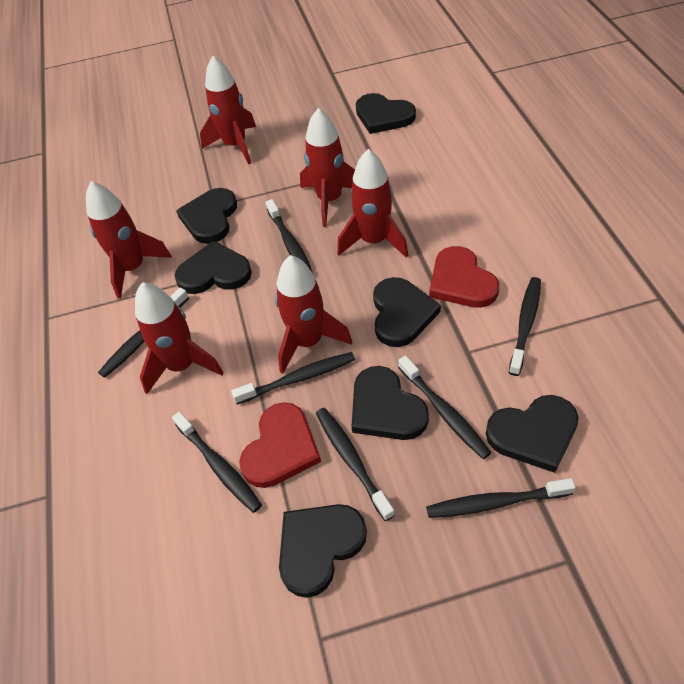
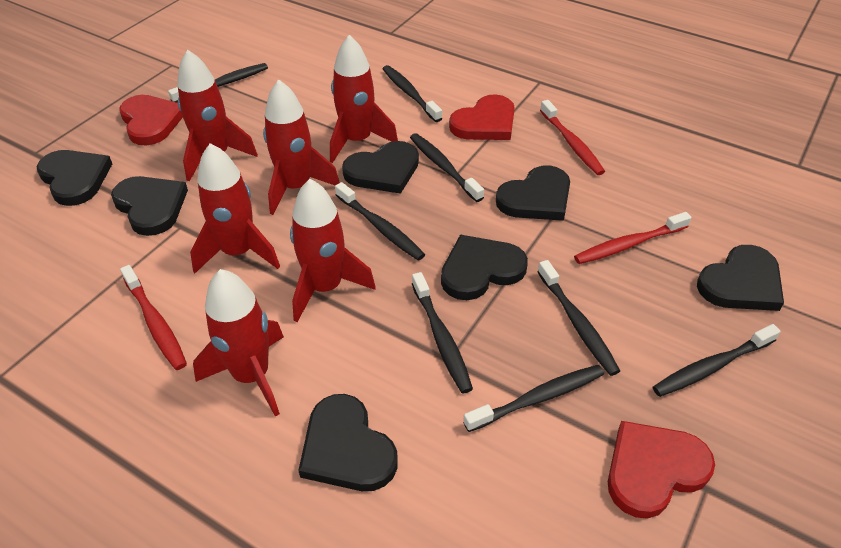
red heart: 2 -> 3
red toothbrush: 0 -> 3

